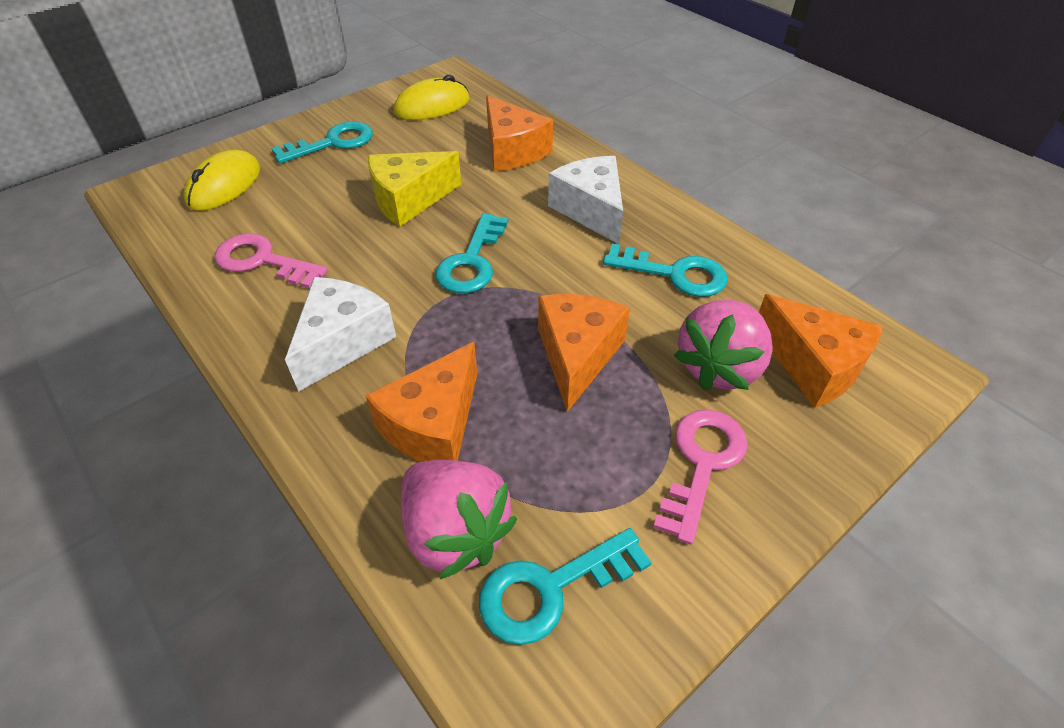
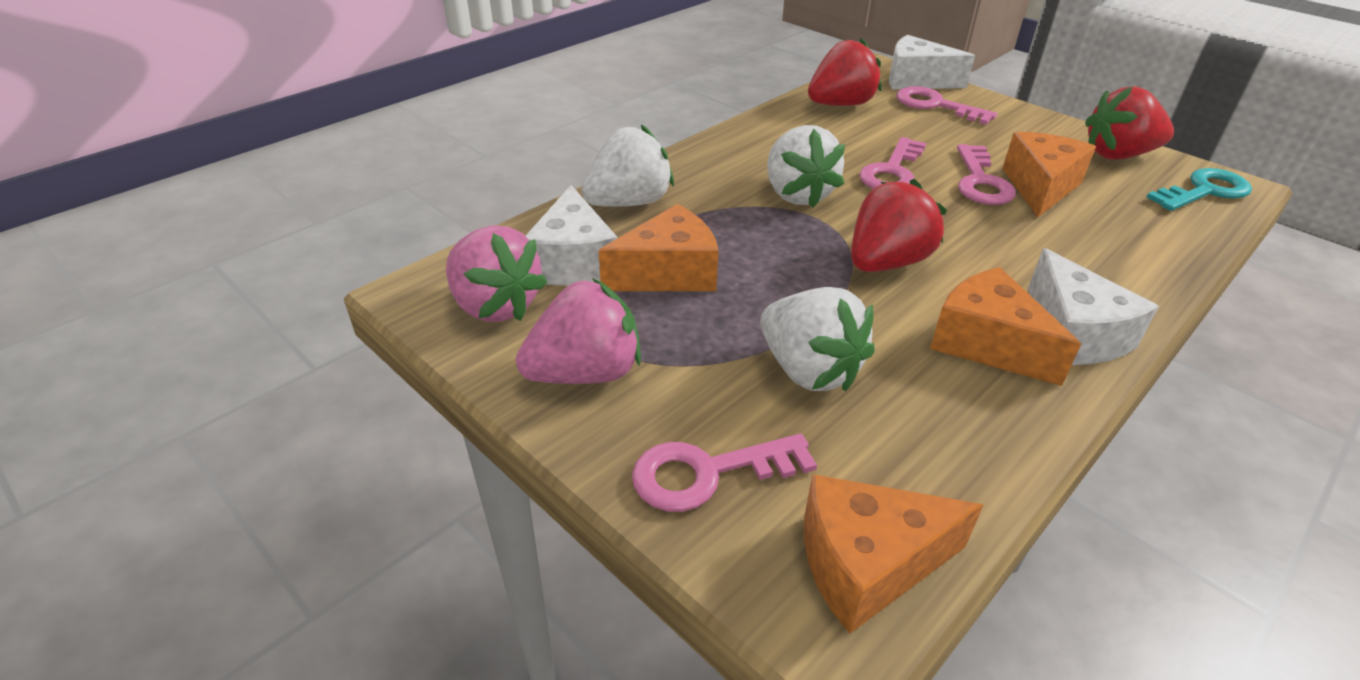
pink key: 2 -> 4
red strawberry: 0 -> 3
turquoise key: 4 -> 1
white cheese: 2 -> 3
white strawberry: 0 -> 3
yellow cheese: 1 -> 0
yellow mouse: 2 -> 0

